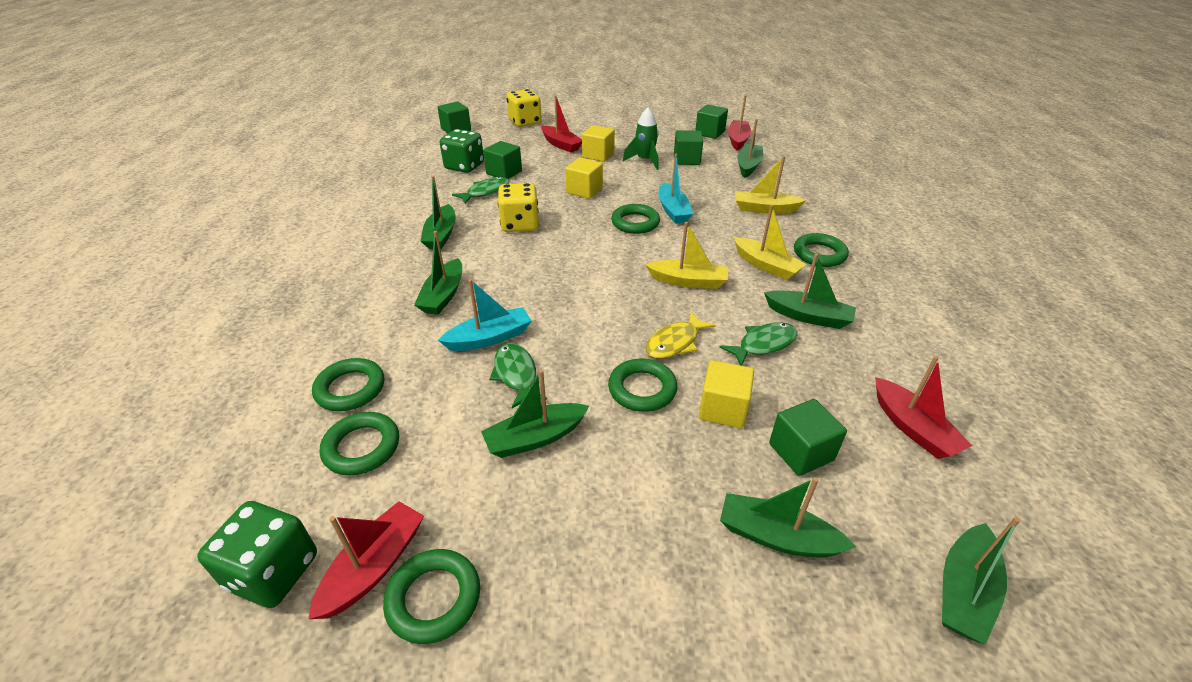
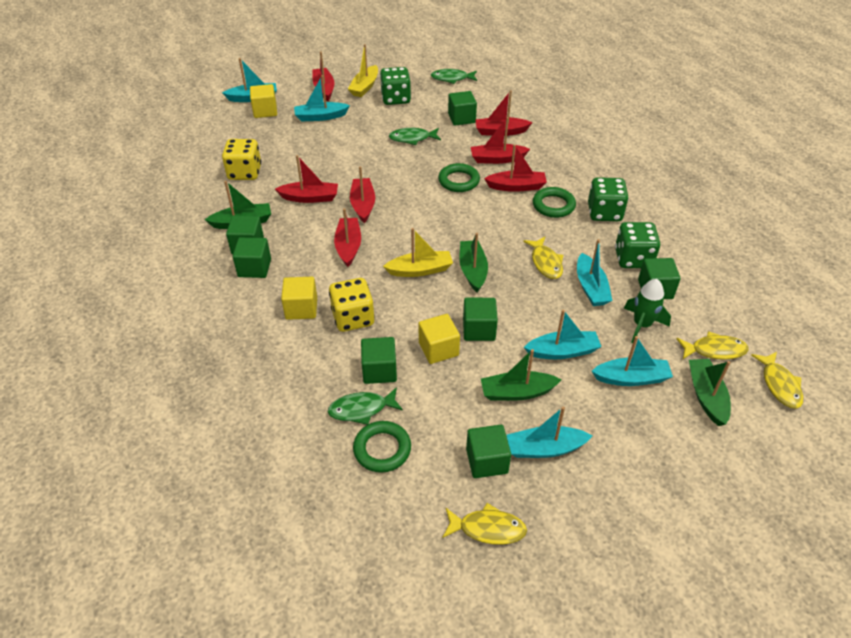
green boat: 7 -> 4
green cube: 5 -> 7
green dice: 2 -> 3
green ring: 6 -> 3
red boat: 4 -> 7
turquoise boat: 2 -> 6
yellow boat: 3 -> 2
yellow fish: 1 -> 4

